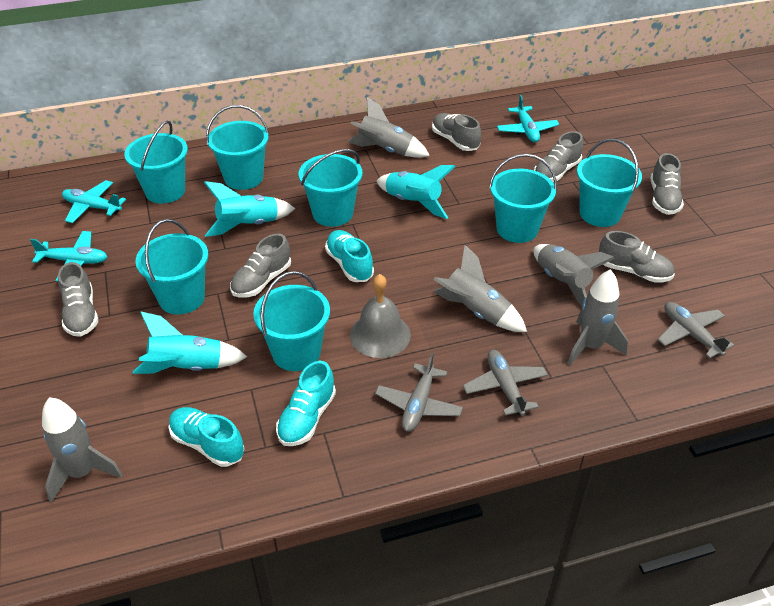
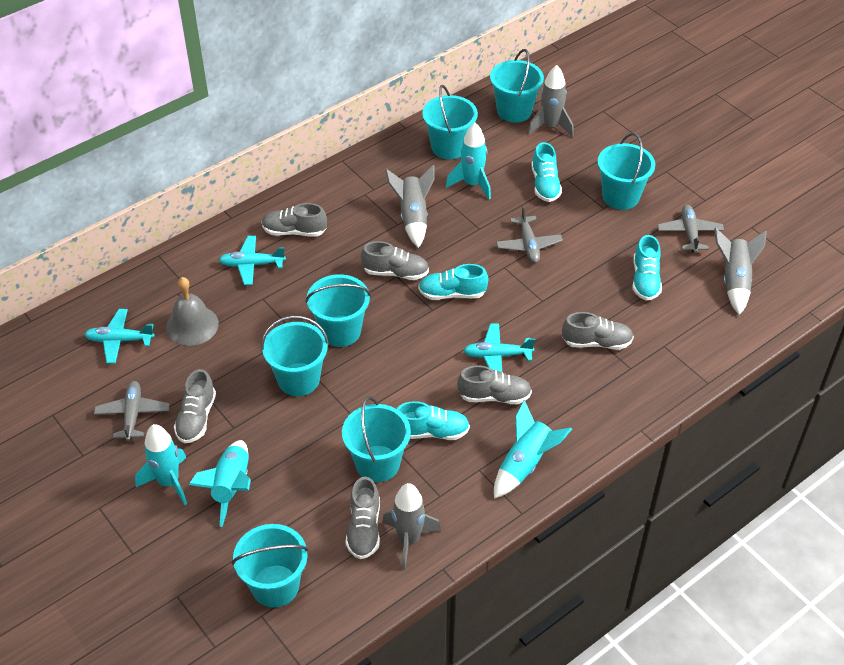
grey rocket: 5 -> 4
turquoise rocket: 3 -> 4
turquoise shoe: 3 -> 4

